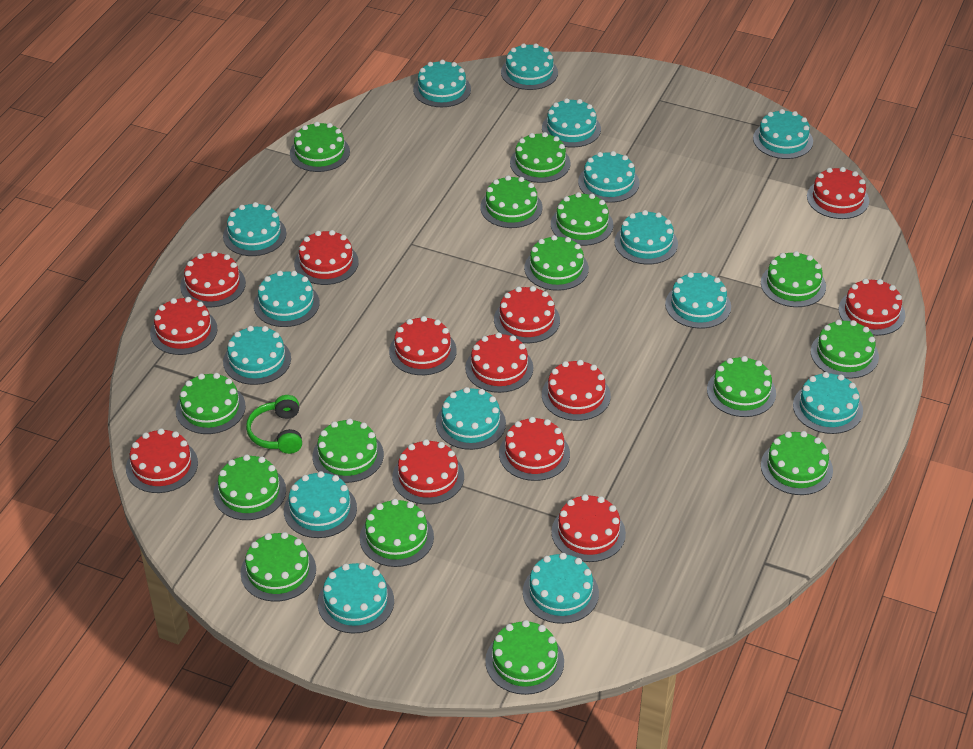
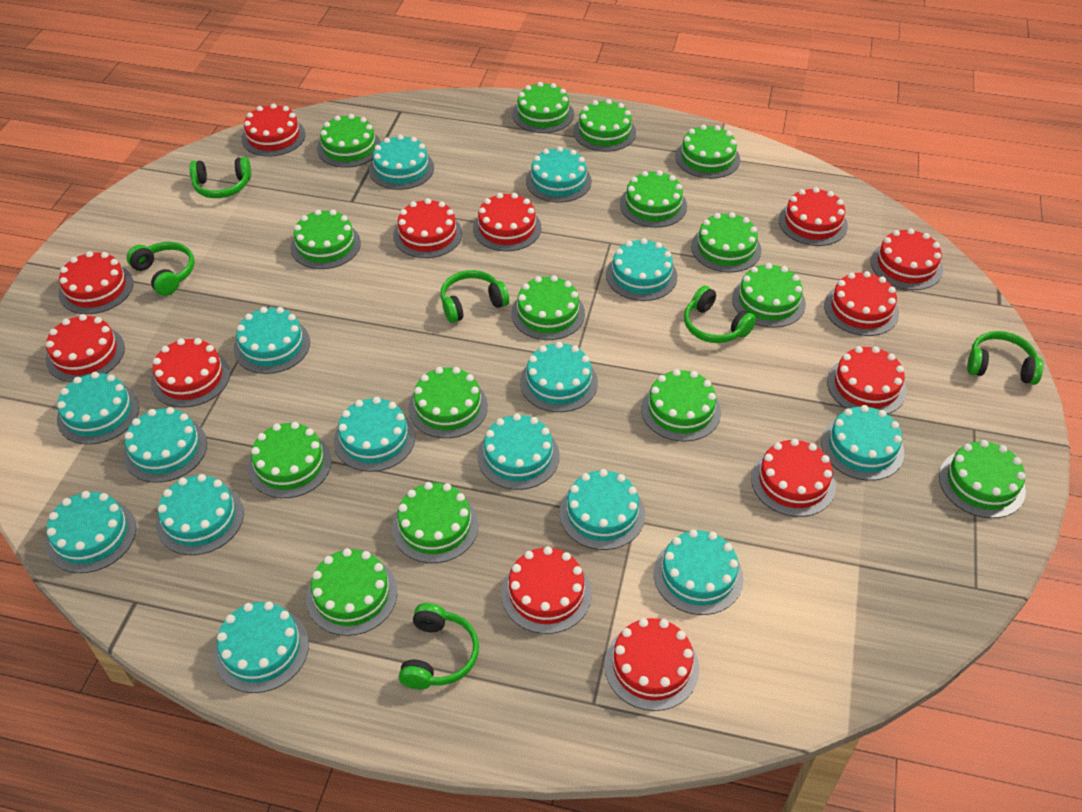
green headphones: 1 -> 6

